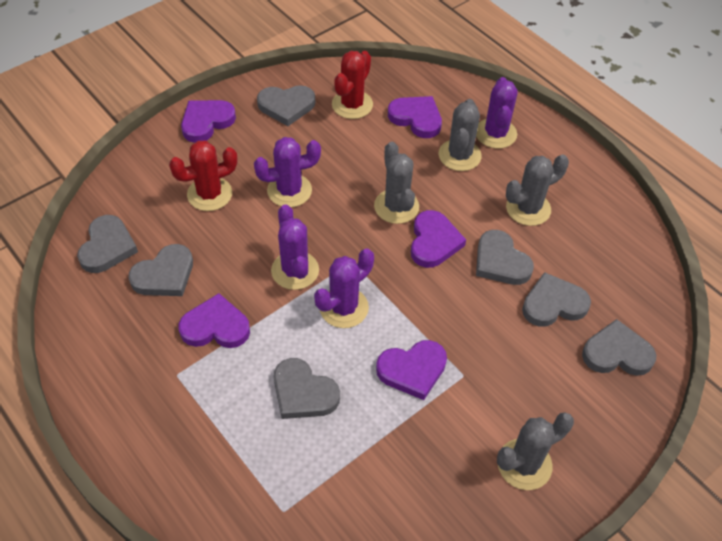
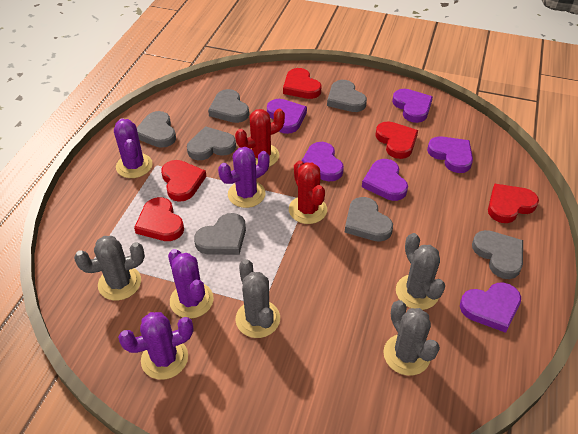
purple heart: 5 -> 6
red heart: 0 -> 5

